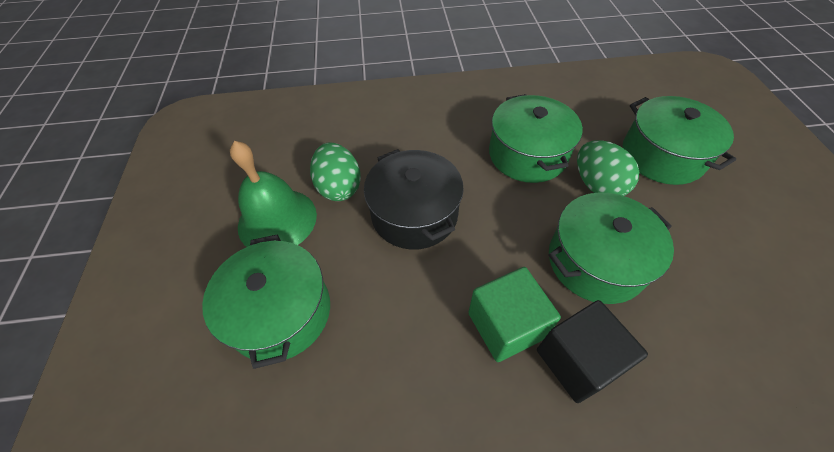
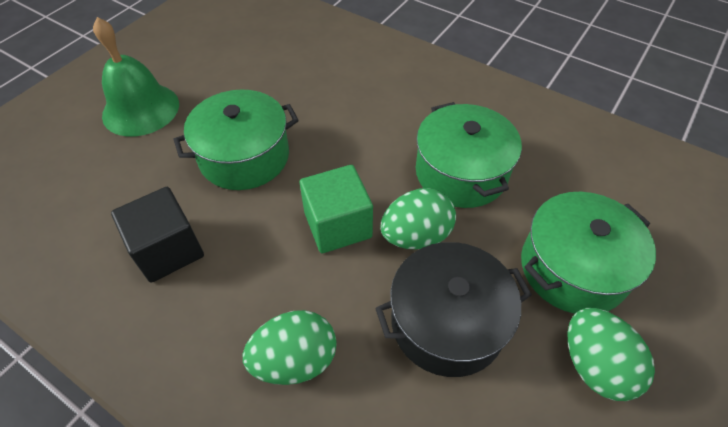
green egg: 2 -> 3
green pot: 4 -> 3

